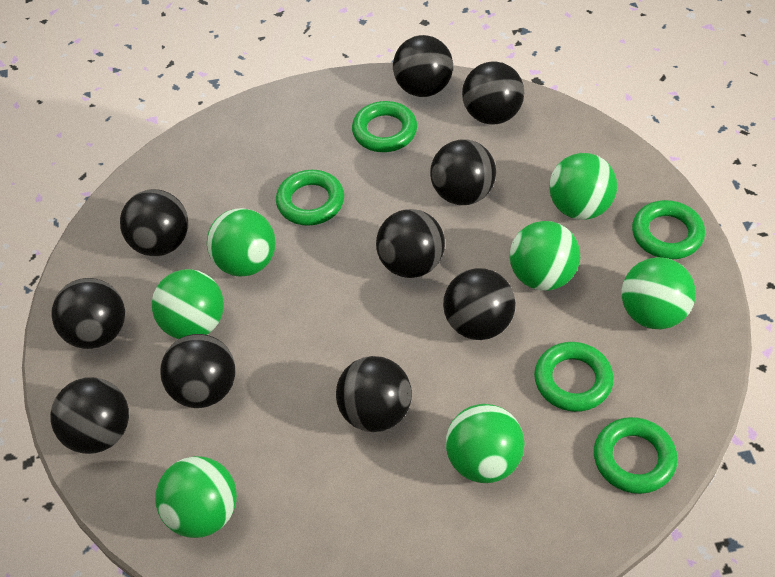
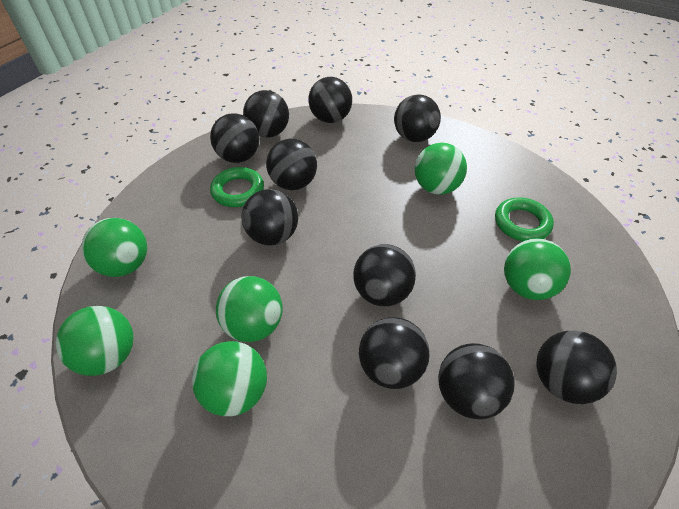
green ball: 7 -> 6
green ring: 5 -> 2

